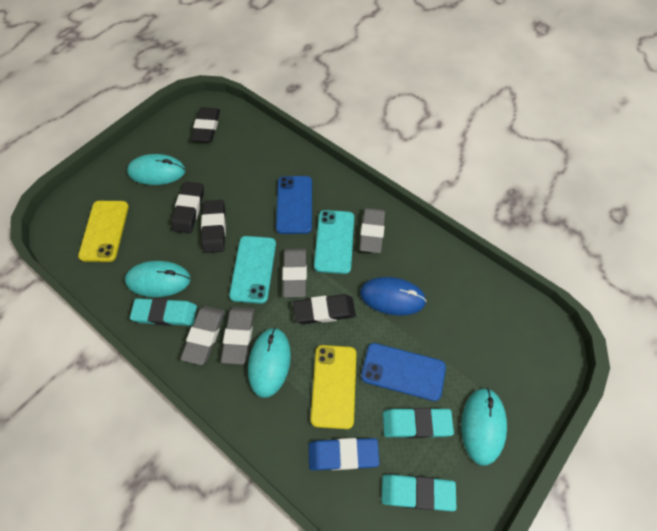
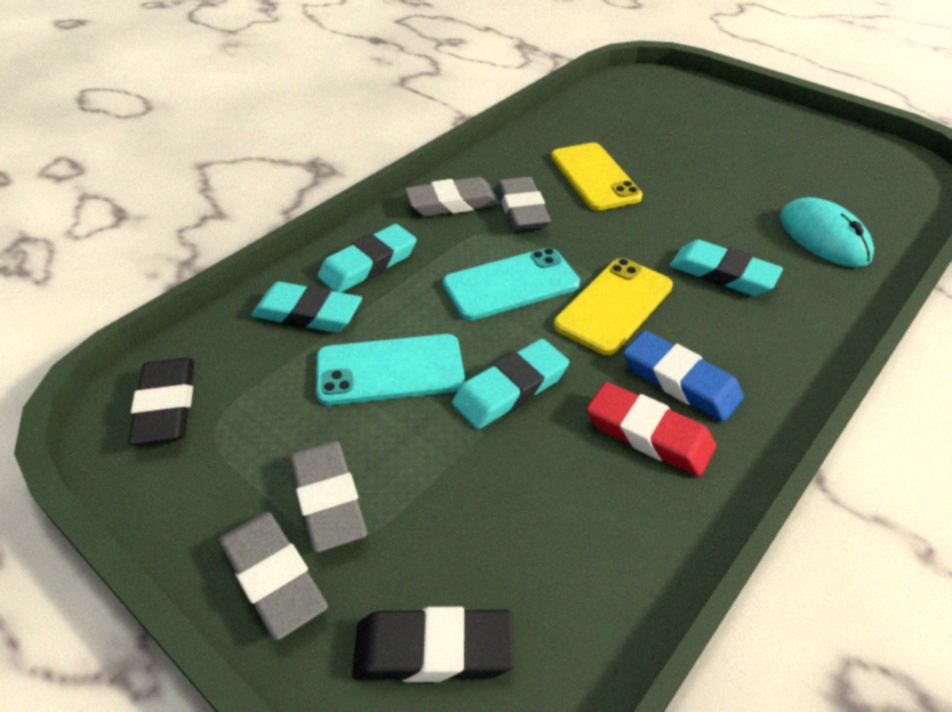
black eraser: 4 -> 2
blue mouse: 1 -> 0
blue phone: 2 -> 0
red eraser: 0 -> 1
turquoise eraser: 3 -> 4
turquoise mouse: 4 -> 1

